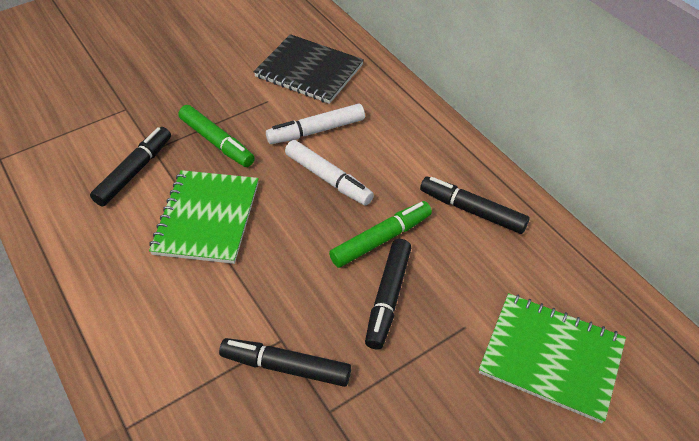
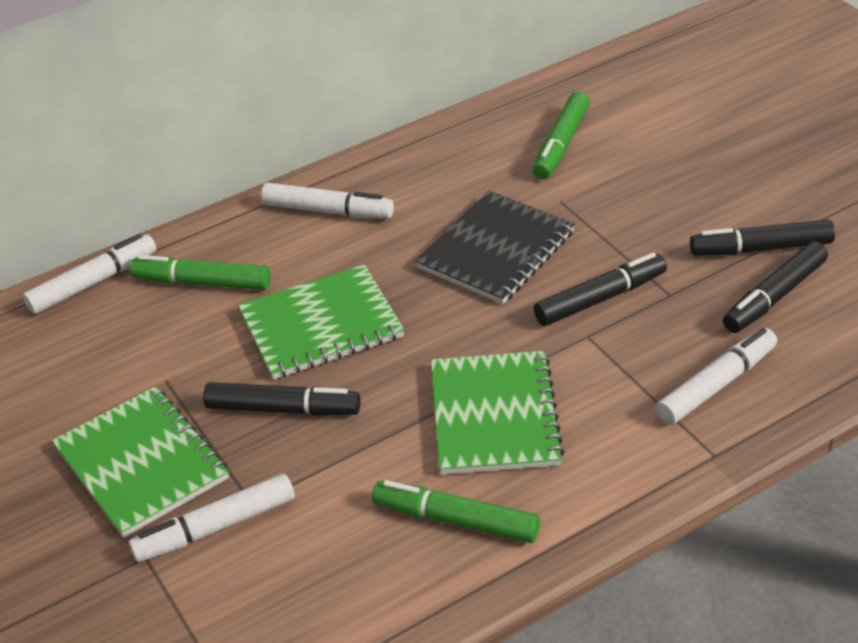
green marker: 2 -> 3
green notebook: 2 -> 3
white marker: 2 -> 4

